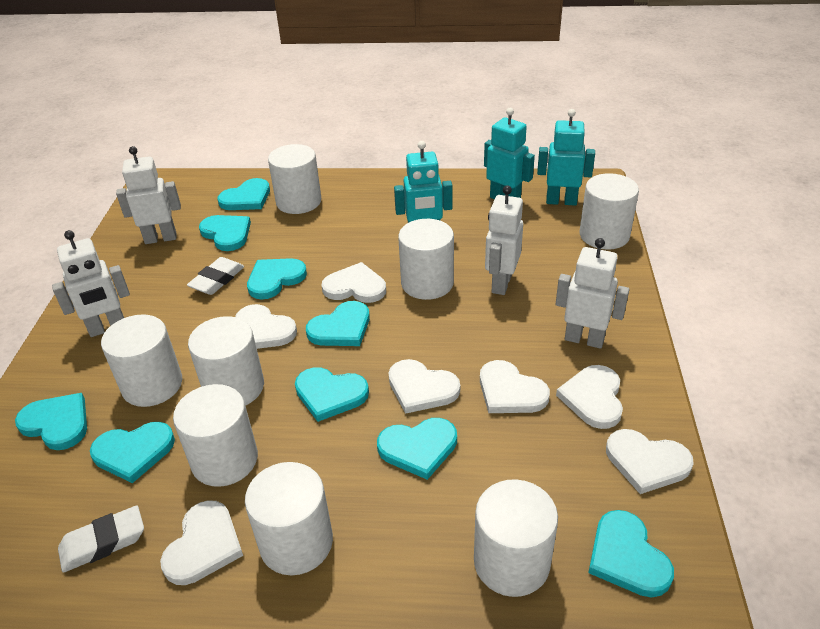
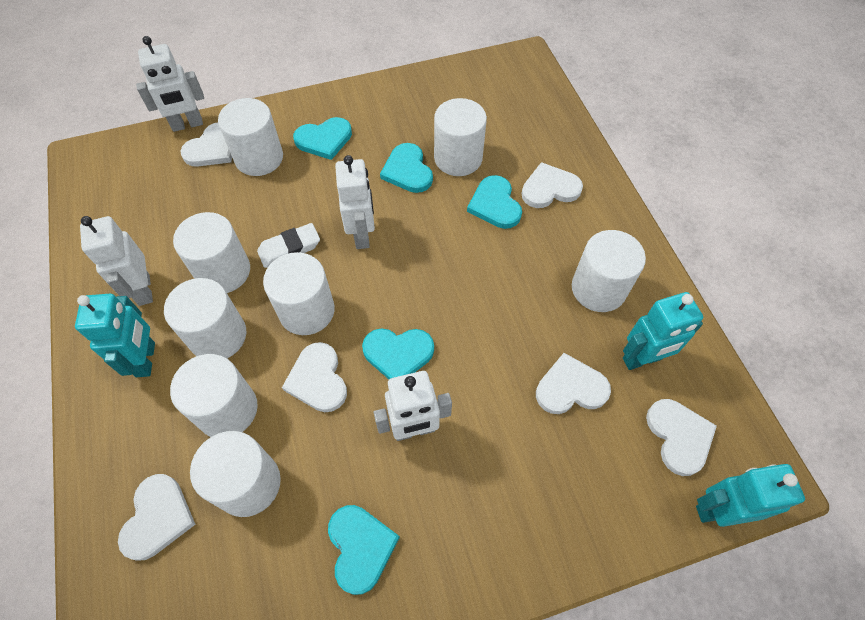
turquoise heart: 9 -> 5
white eraser: 2 -> 1
white heart: 7 -> 6

